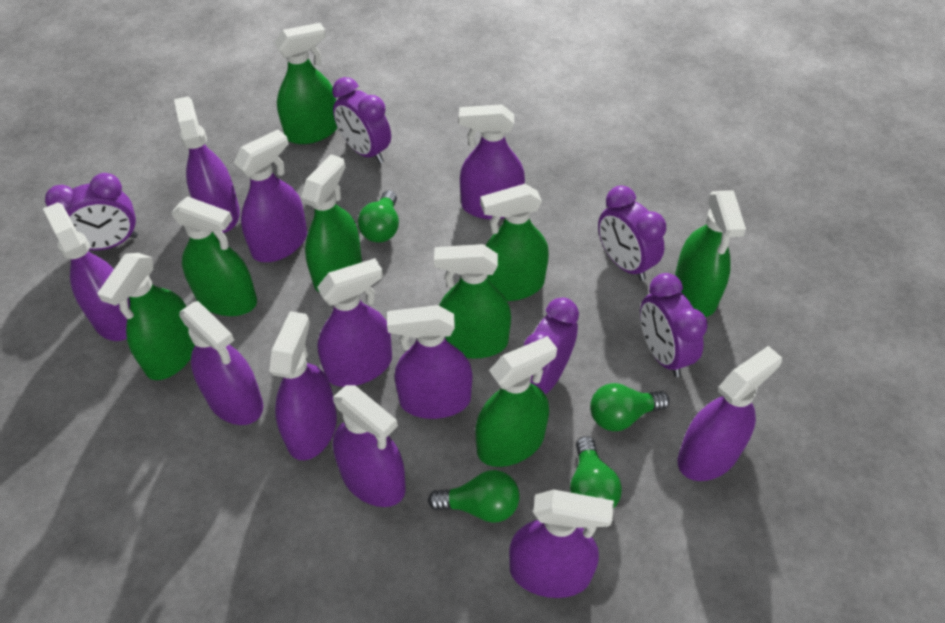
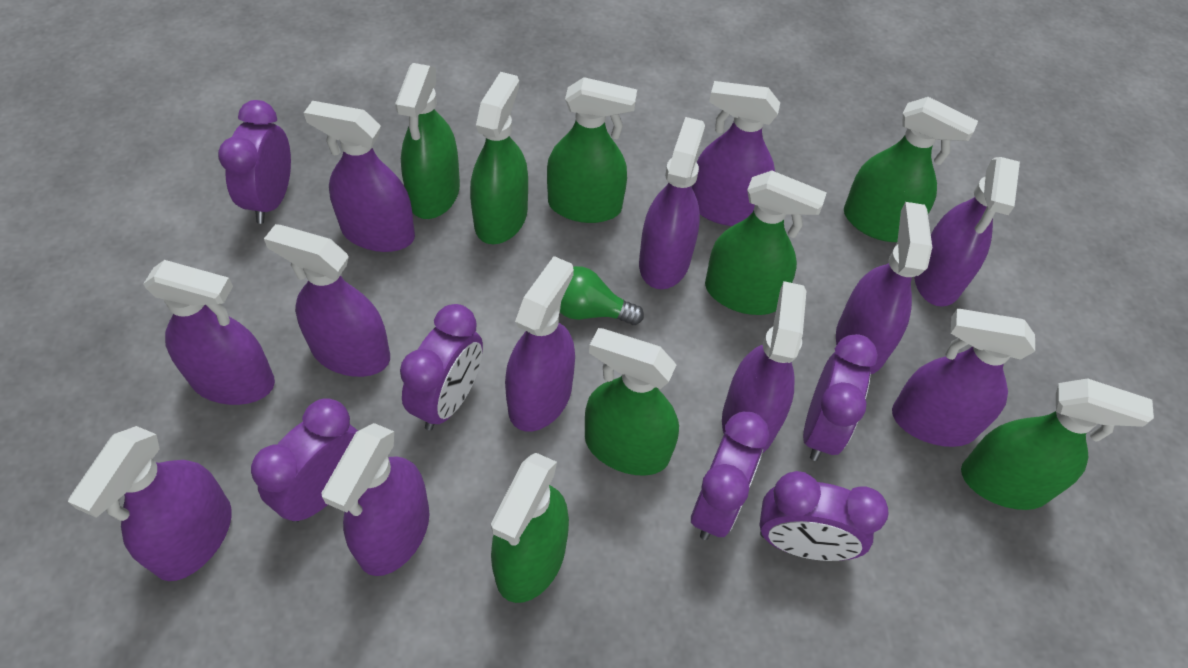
green light bulb: 4 -> 1
purple clock: 5 -> 6
purple spray bottle: 11 -> 12

